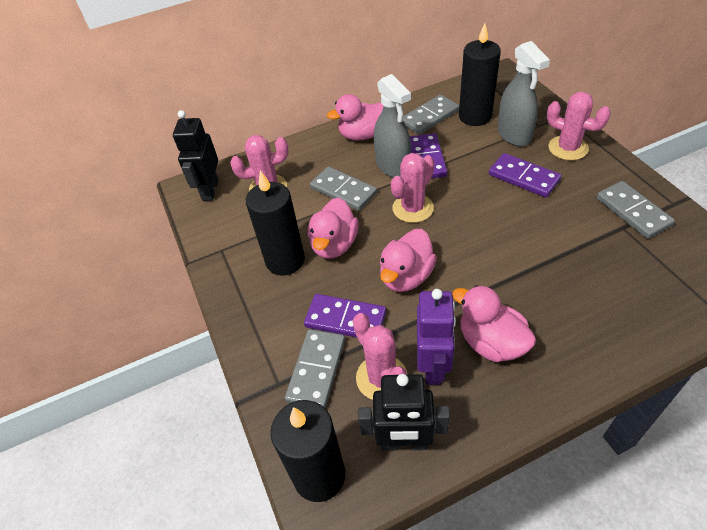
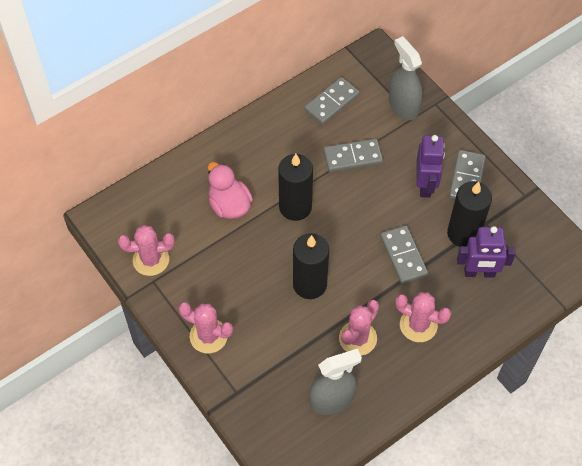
black robot: 2 -> 0
pink duck: 4 -> 1
purple domino: 3 -> 0
purple robot: 1 -> 2

